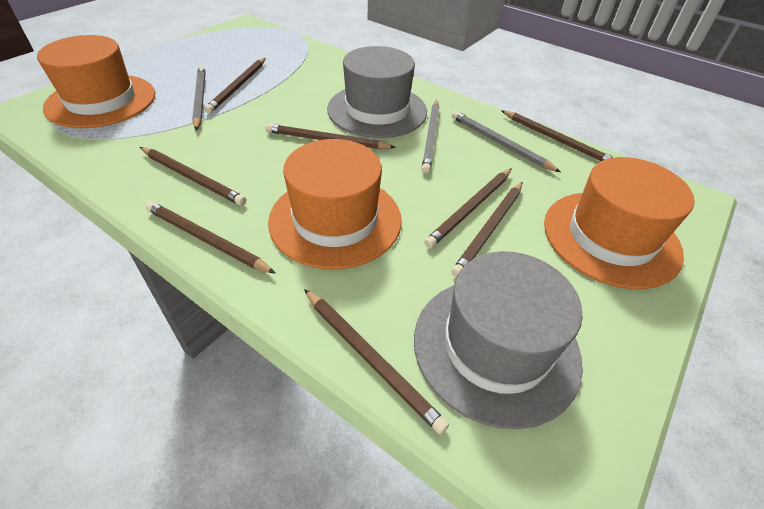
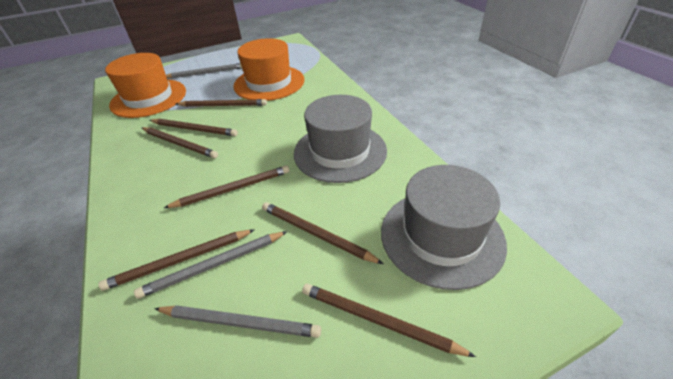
brown pencil: 8 -> 7
orange hat: 3 -> 2

